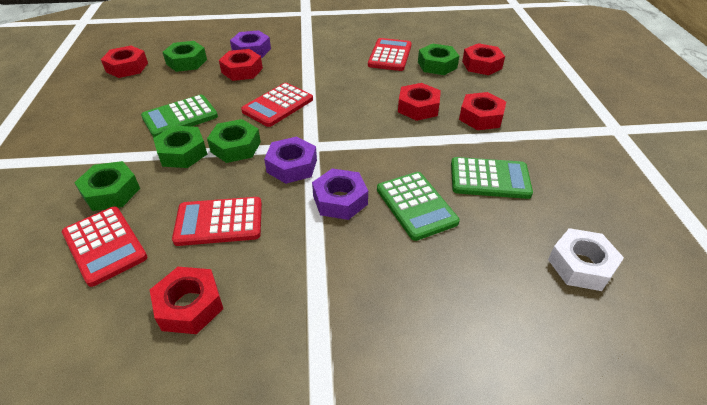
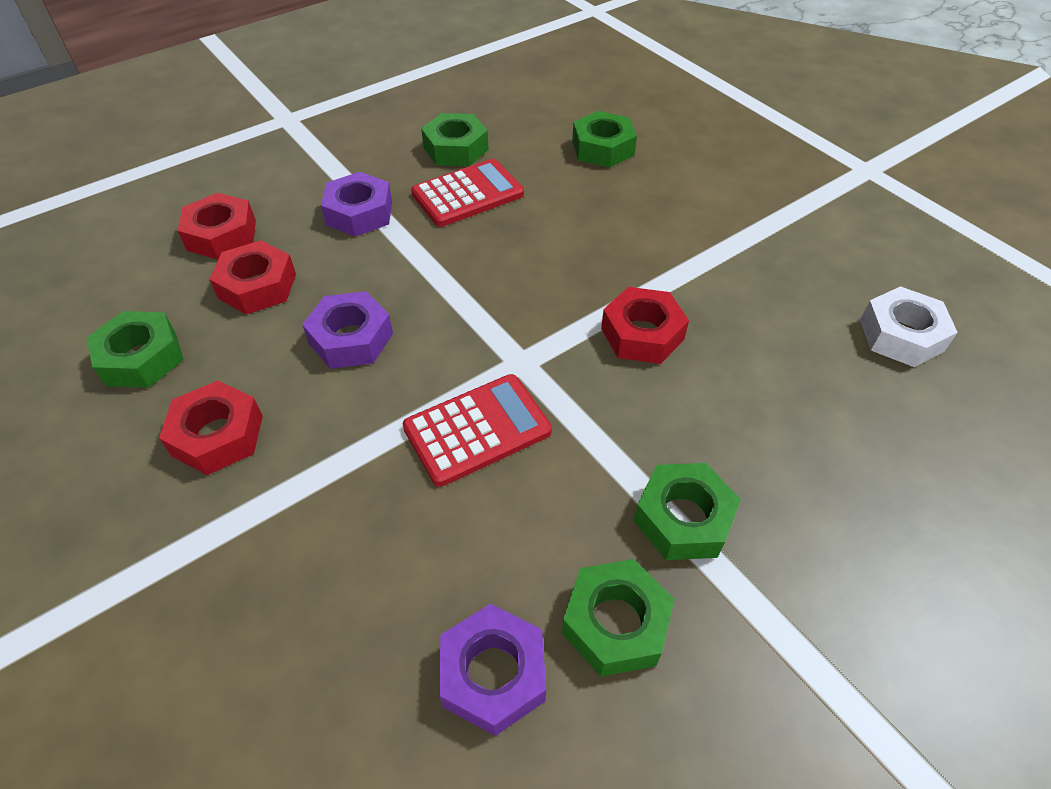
green calculator: 3 -> 0
red calculator: 4 -> 2
red nut: 6 -> 4

